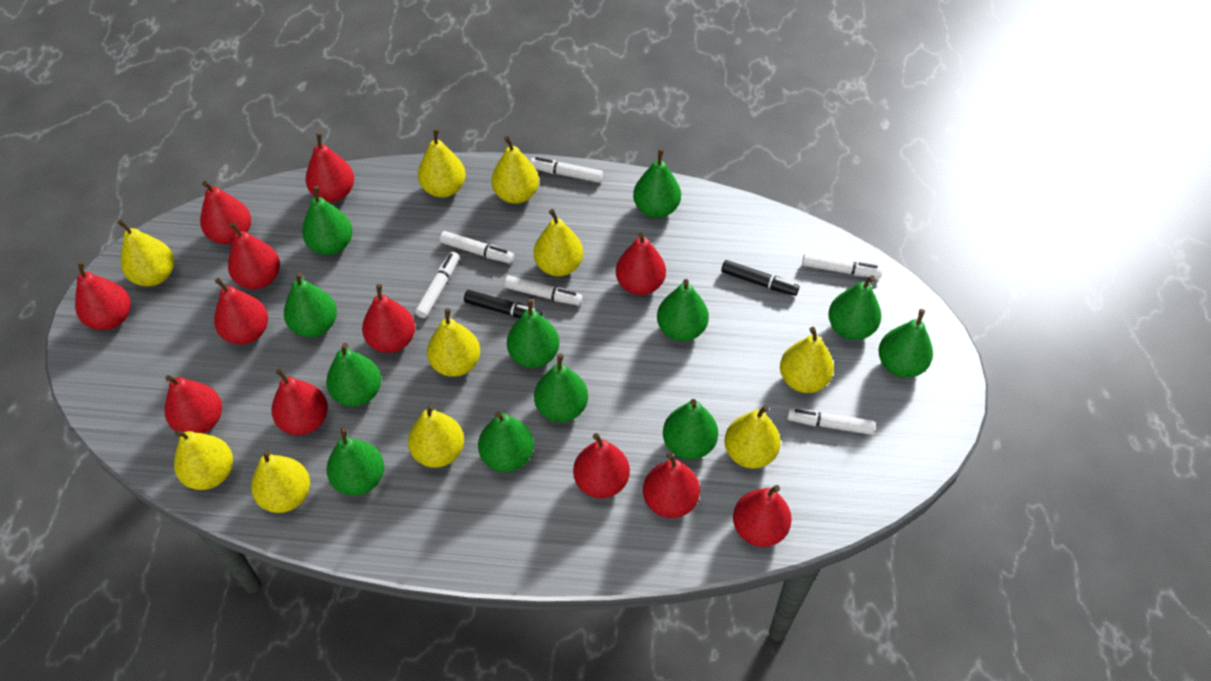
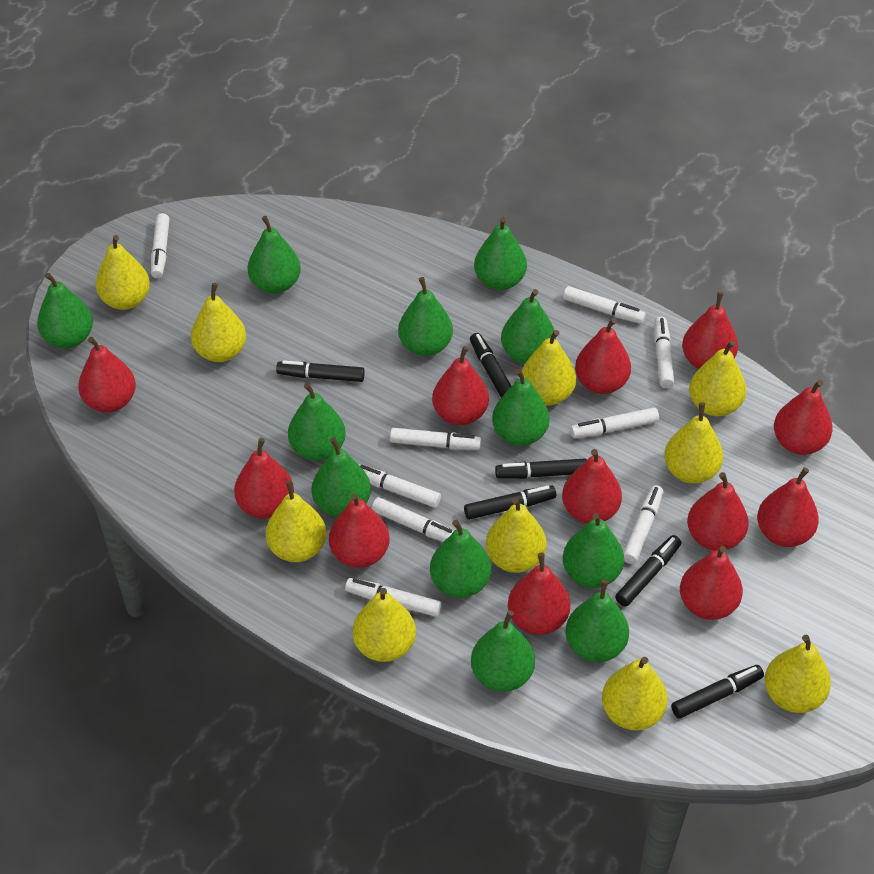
black marker: 2 -> 6
white marker: 6 -> 9

